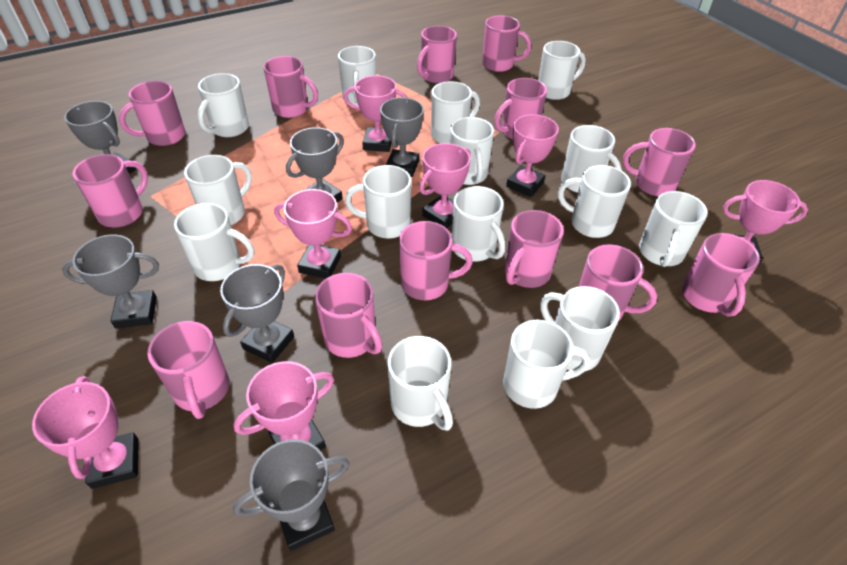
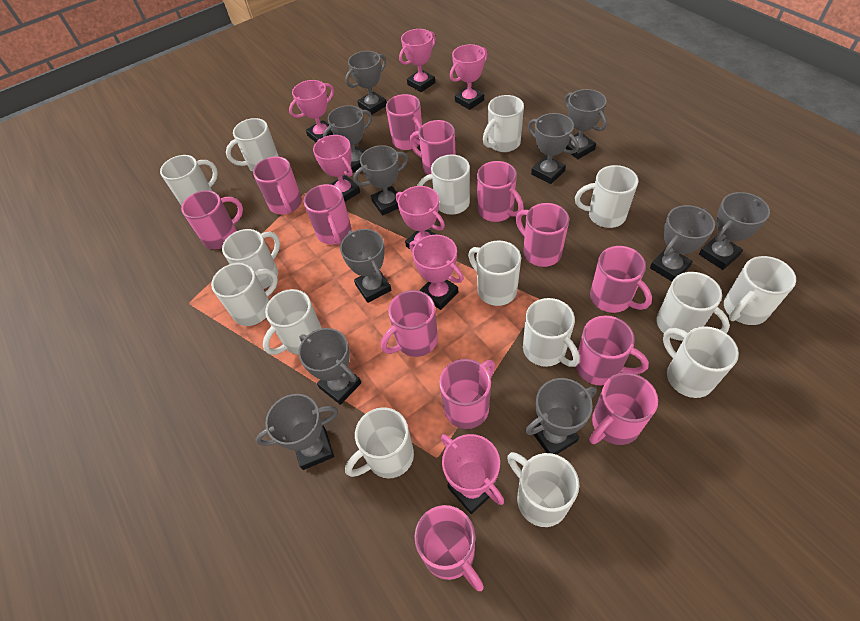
grey trophy: 6 -> 11

